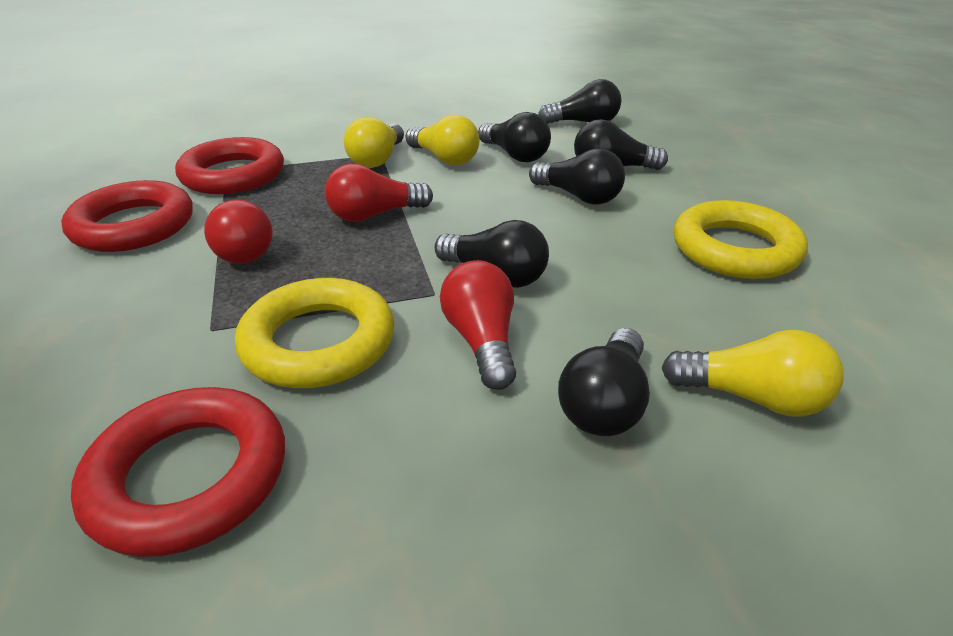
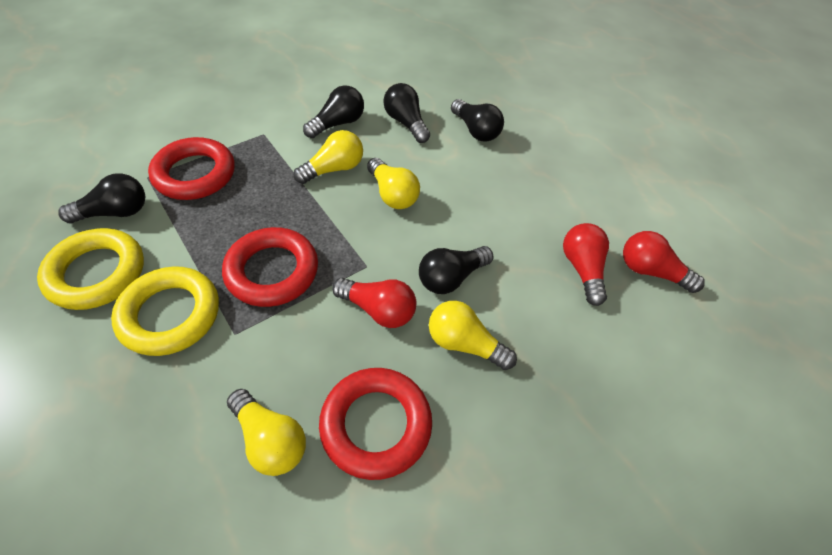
black light bulb: 6 -> 5
yellow light bulb: 3 -> 4

